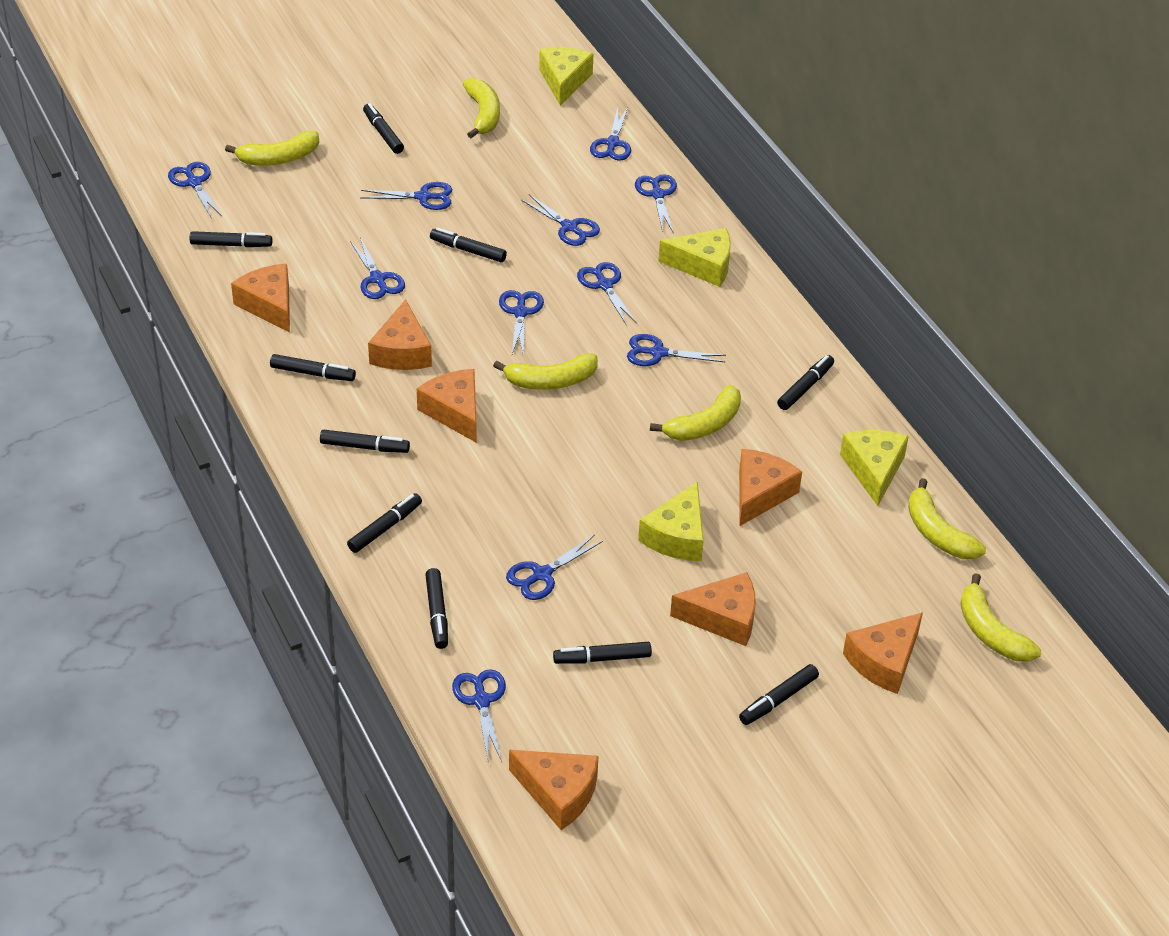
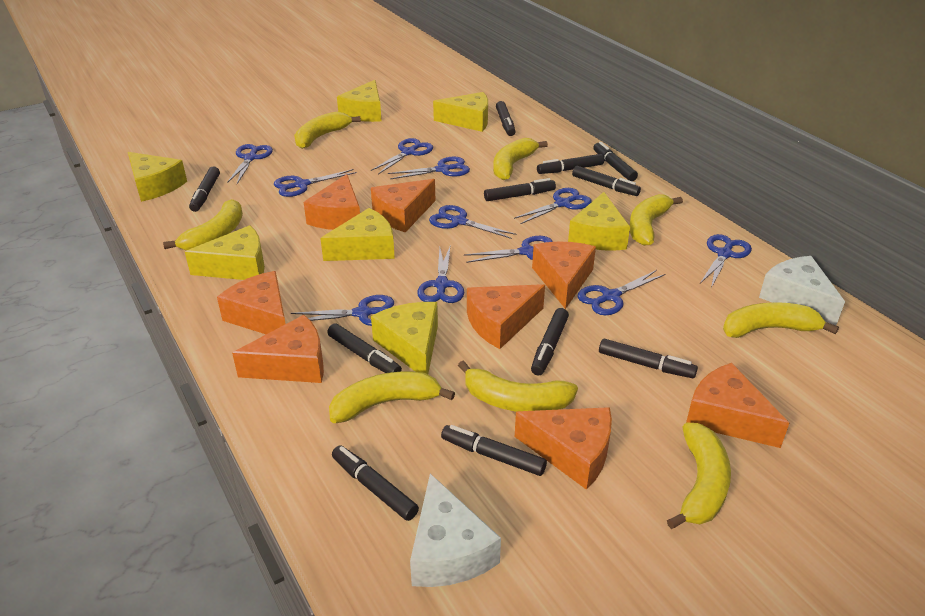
black marker: 10 -> 11
orange cheese: 7 -> 8
white cheese: 0 -> 2
yellow banana: 6 -> 8
yellow cheese: 4 -> 7

